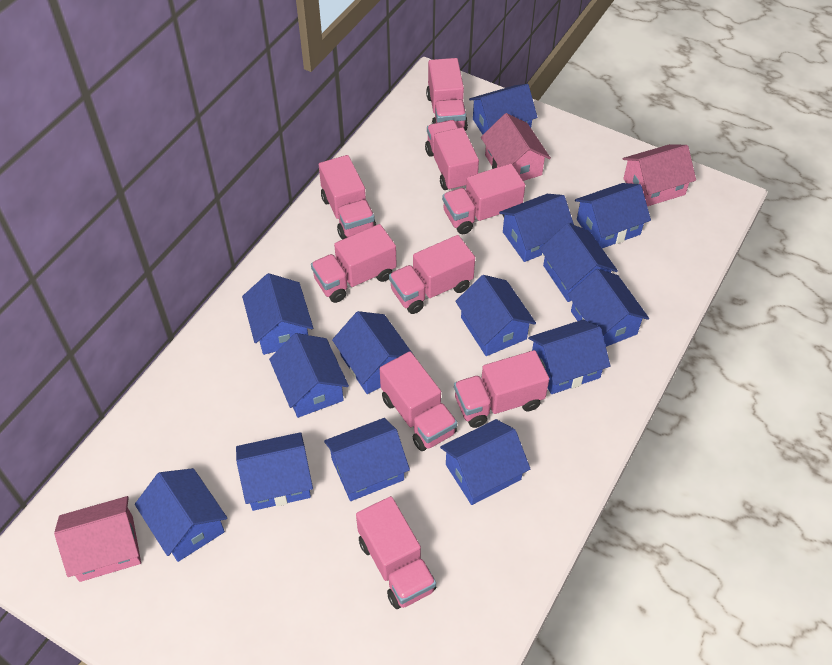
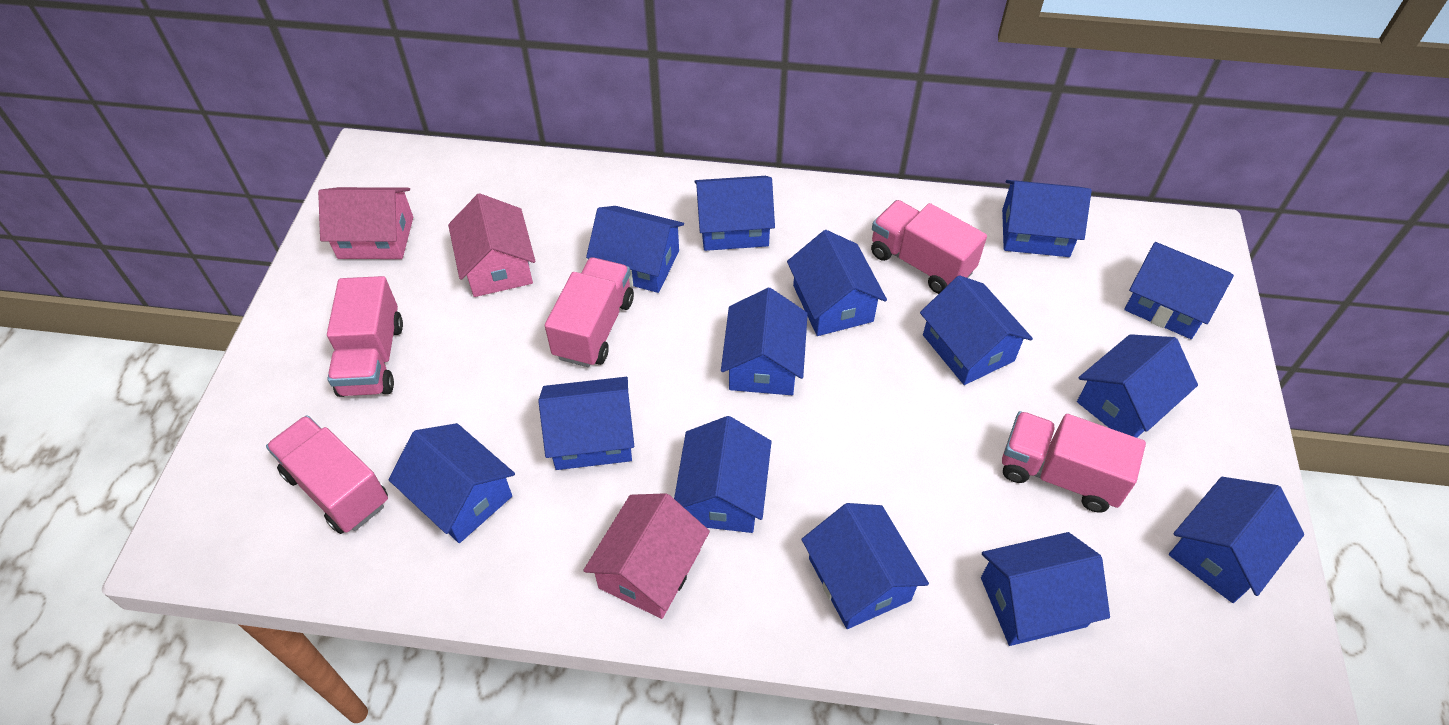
pink truck: 9 -> 5

